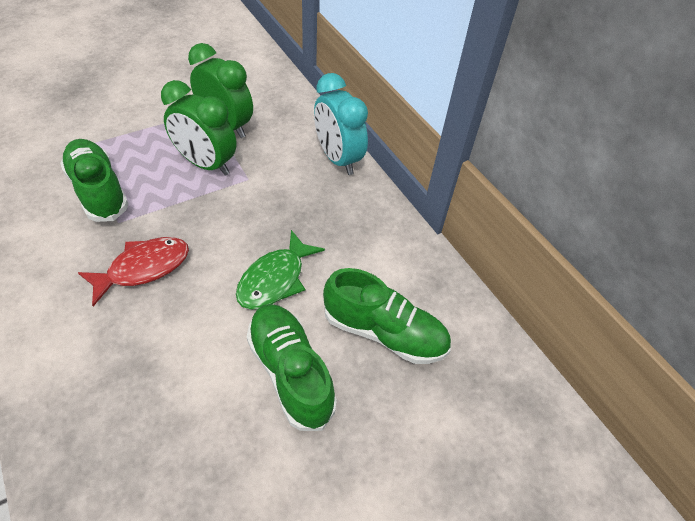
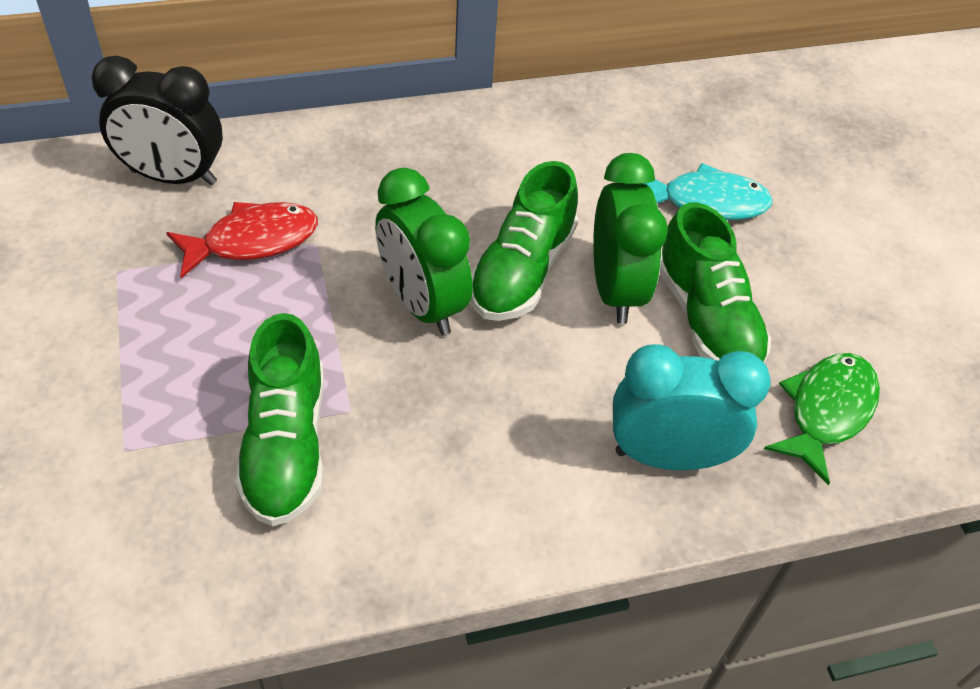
black clock: 0 -> 1
turquoise fish: 0 -> 1

